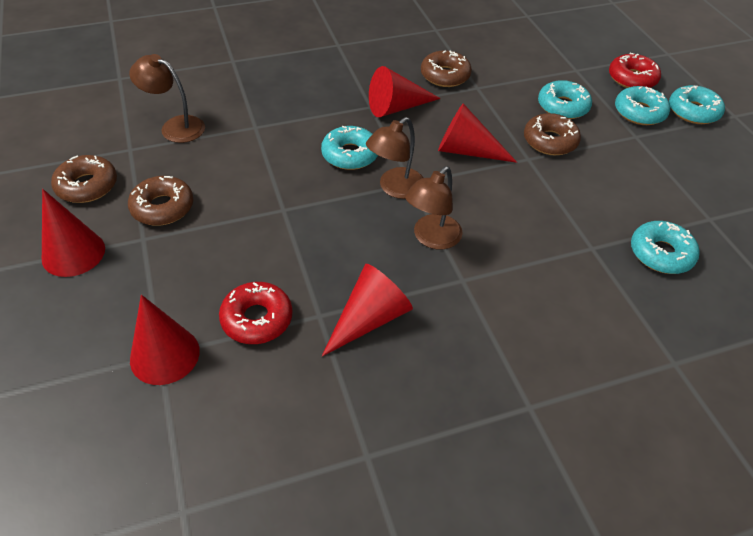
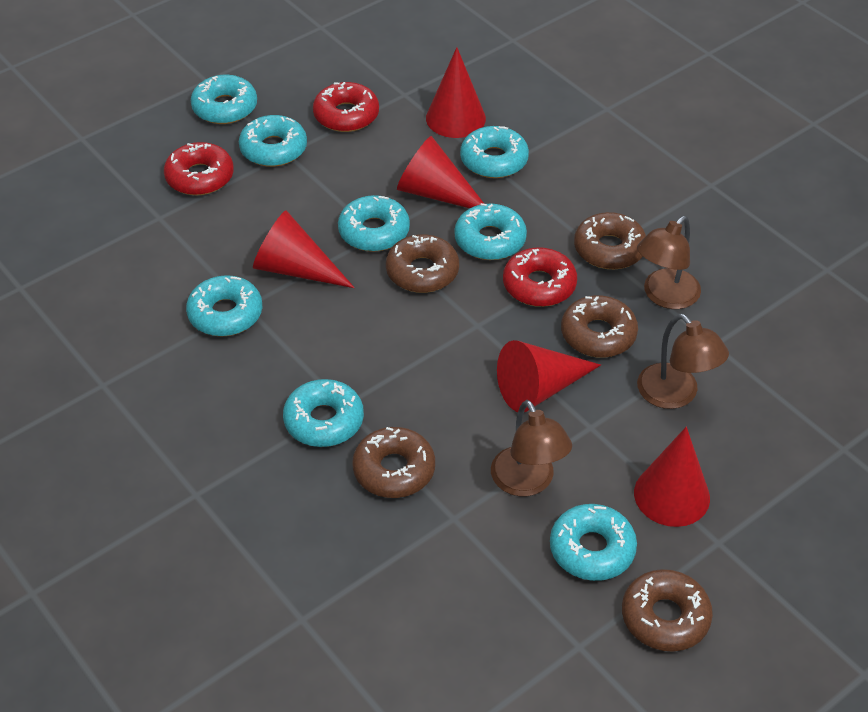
brown donut: 4 -> 5
red donut: 2 -> 3
turquoise donut: 5 -> 8

